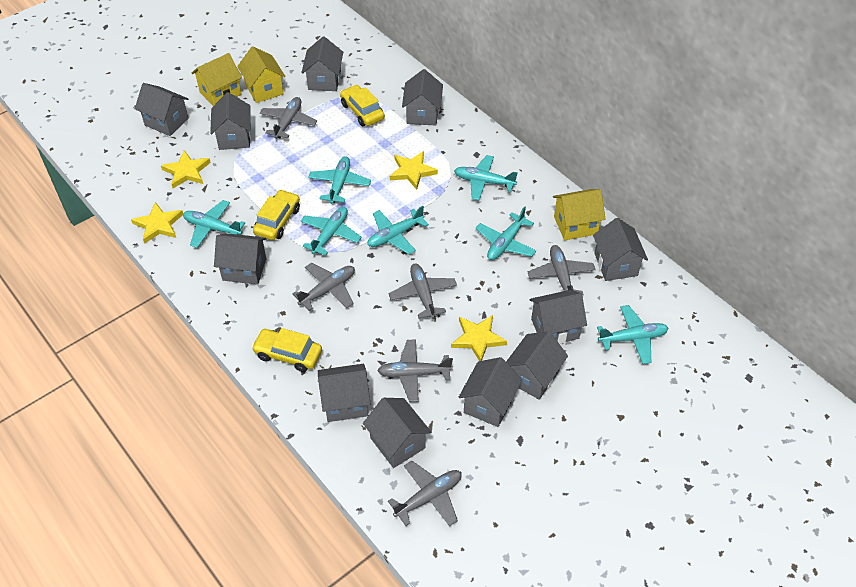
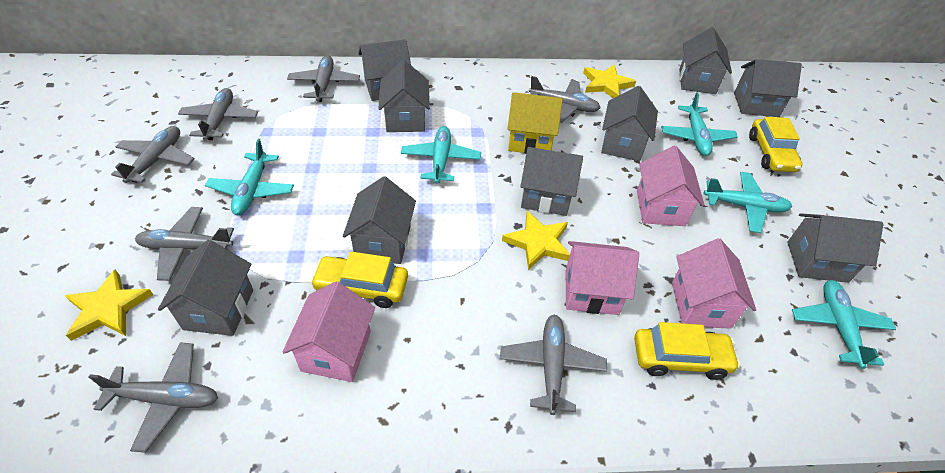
grey house: 11 -> 9
grey plane: 6 -> 7
pink house: 0 -> 4
turquoise plane: 7 -> 5
yellow house: 3 -> 1
yellow star: 4 -> 3

